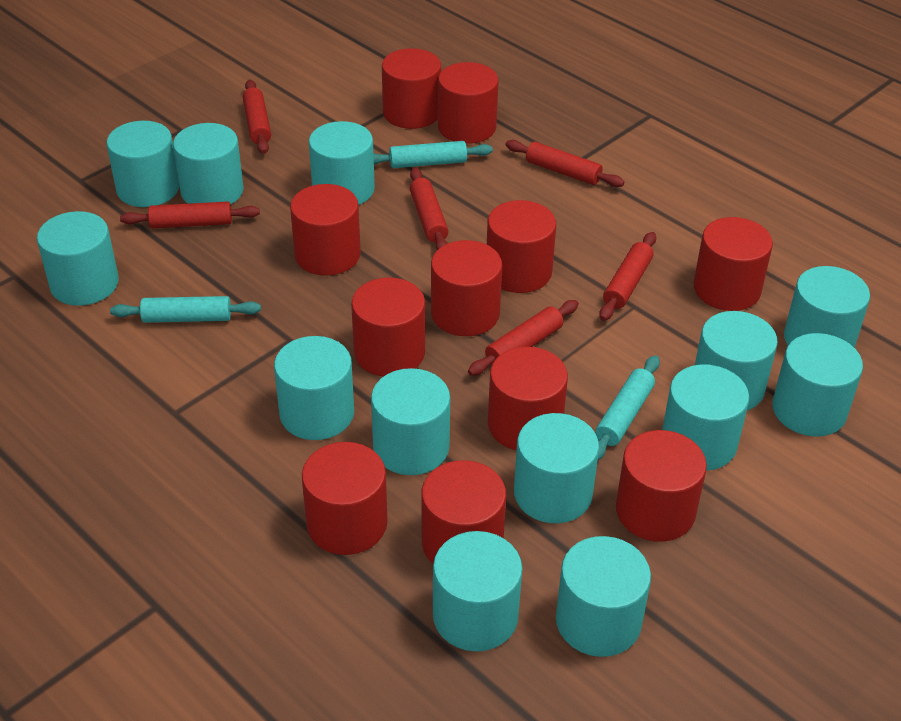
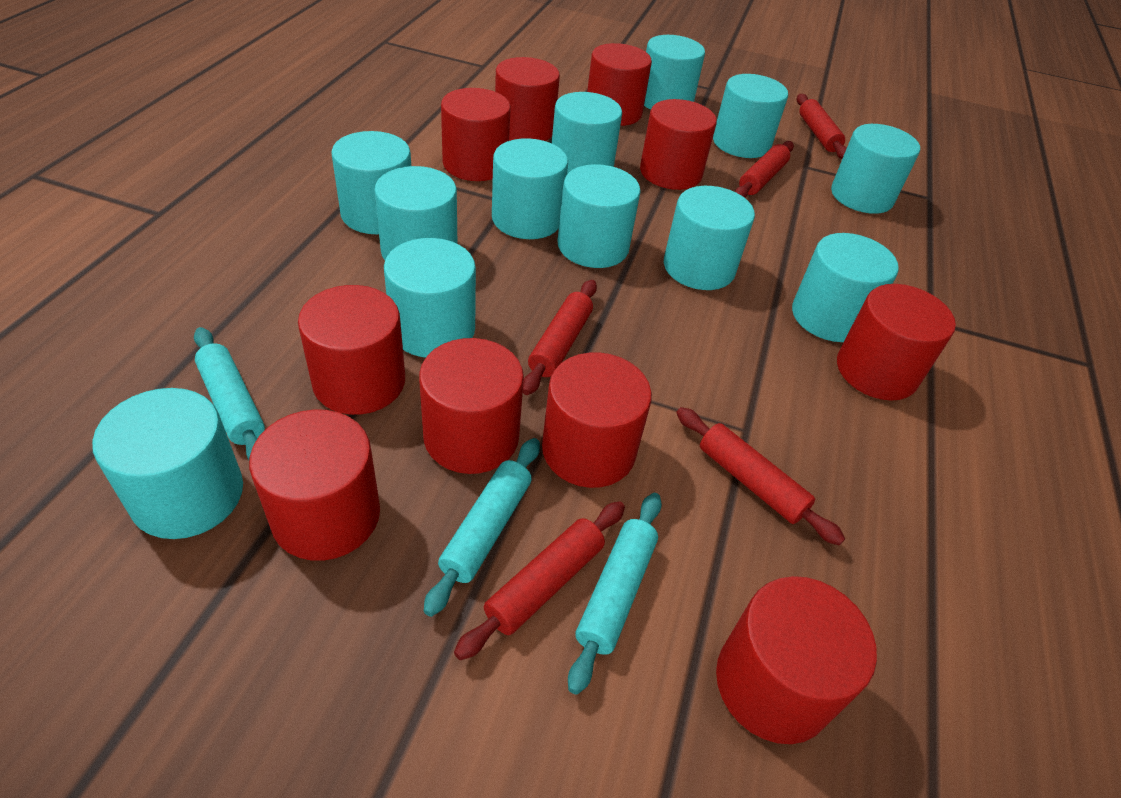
red cylinder: 11 -> 10
red rolling pin: 6 -> 5
turquoise cylinder: 13 -> 12

